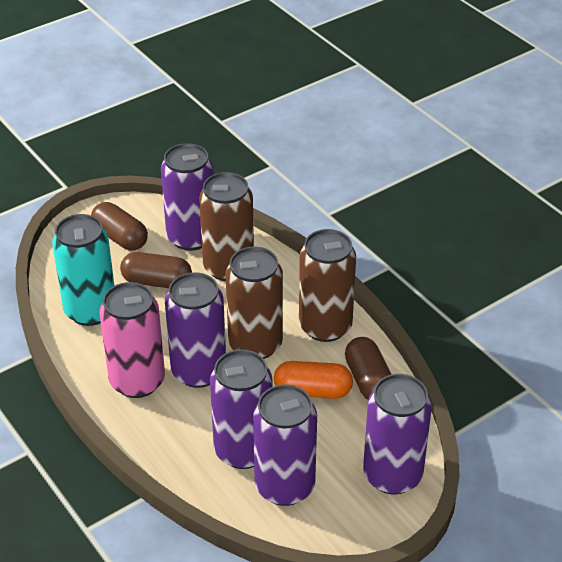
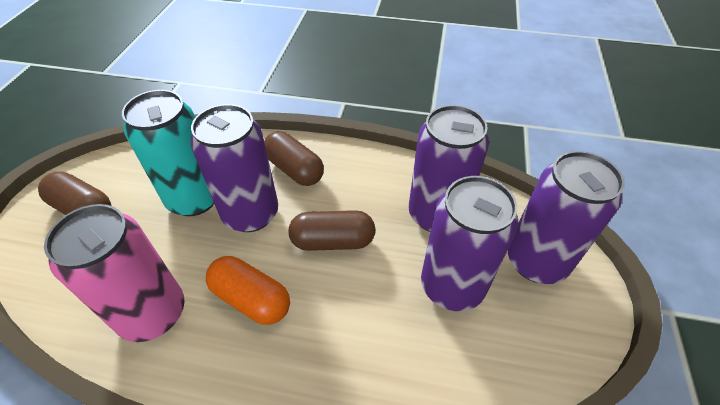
brown can: 3 -> 0
purple can: 5 -> 4

